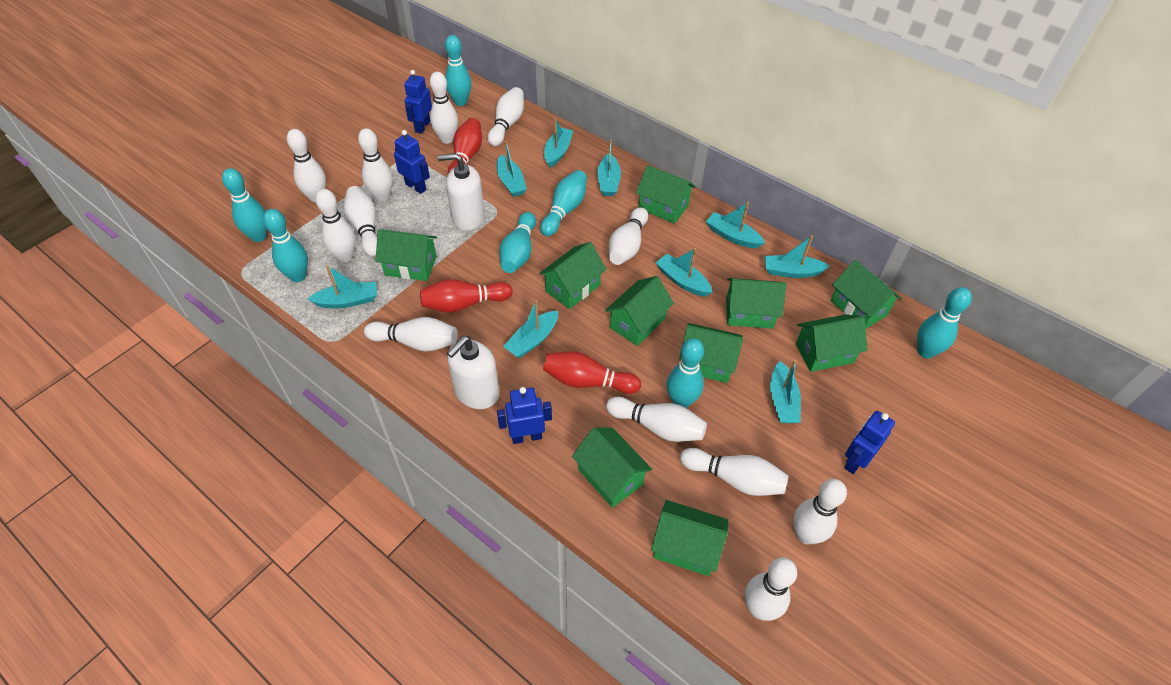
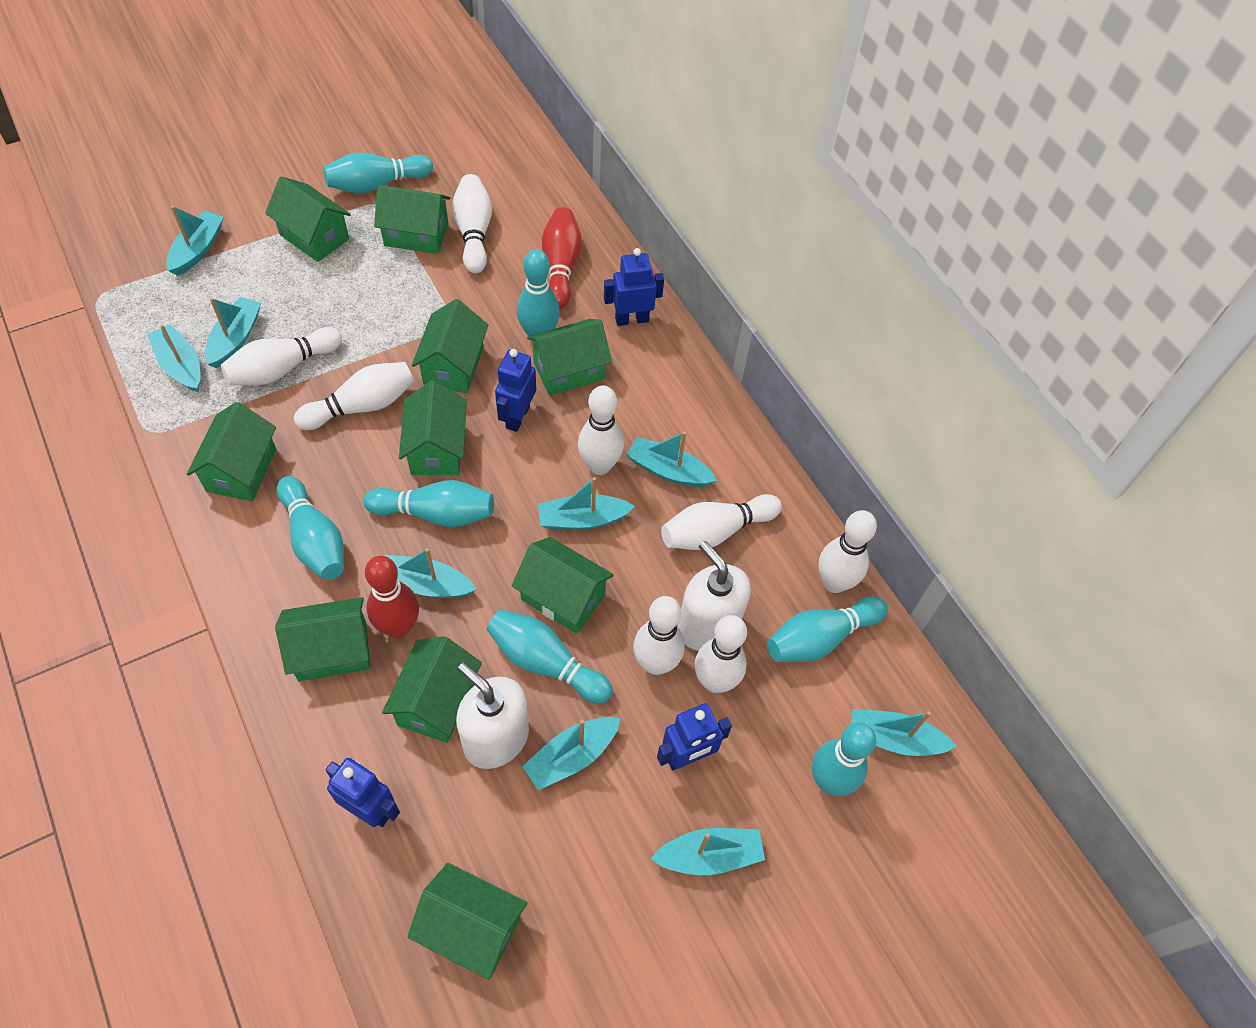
red bowling pin: 3 -> 2
white bowling pin: 12 -> 8

